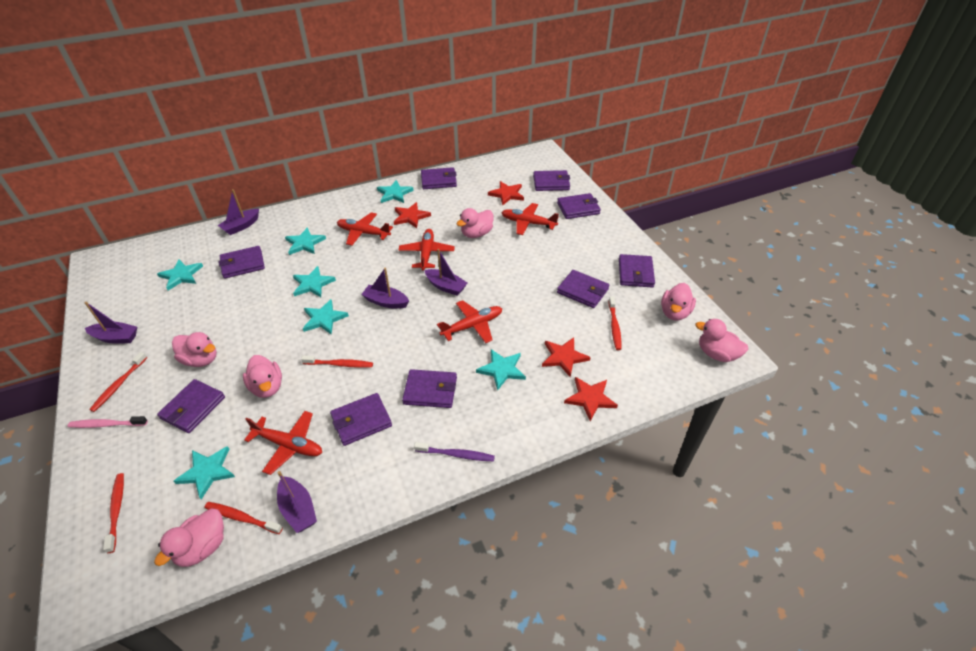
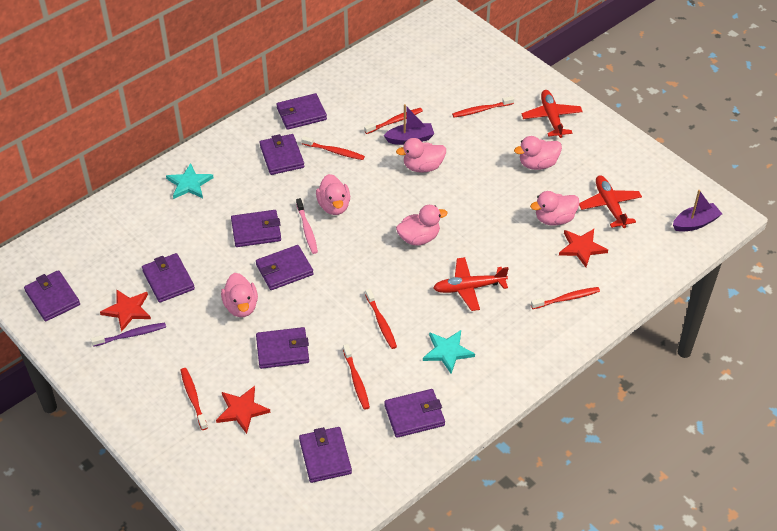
purple boat: 5 -> 2
red plane: 5 -> 3
red star: 4 -> 3
red toothbrush: 5 -> 7
turquoise star: 7 -> 2

